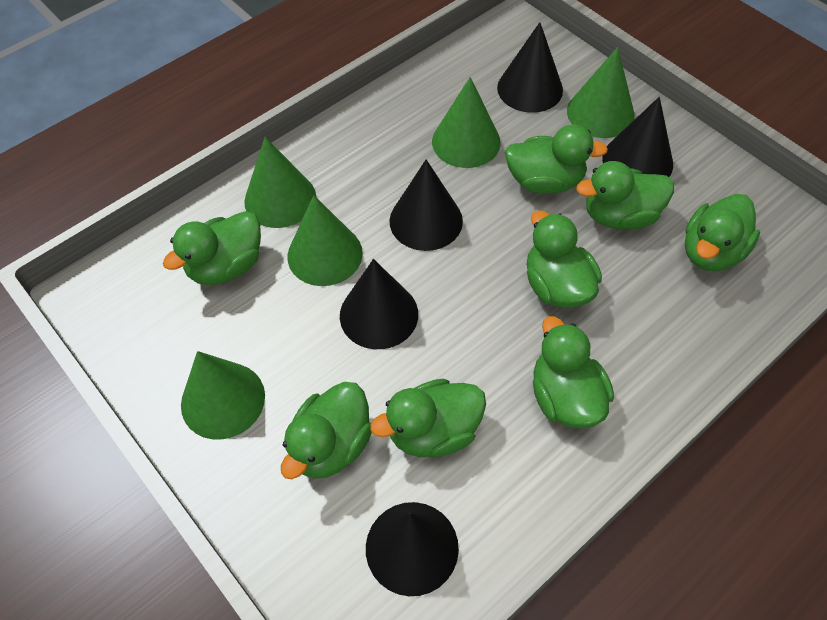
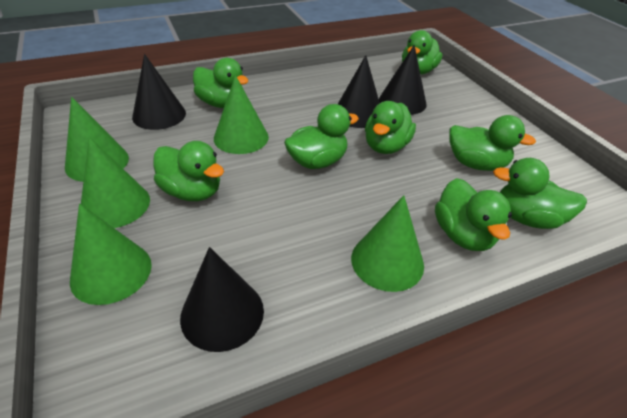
black cone: 5 -> 4

